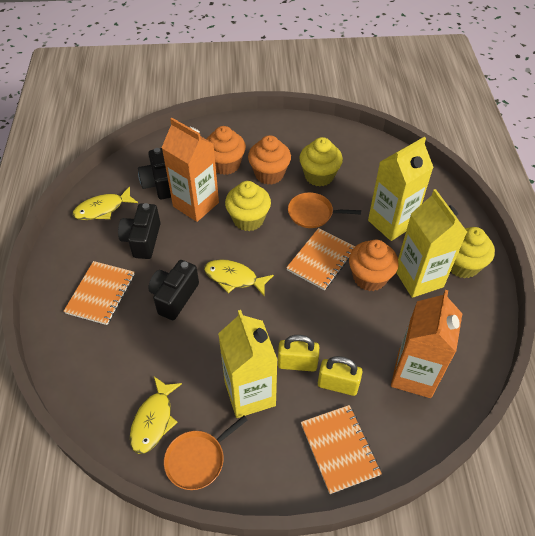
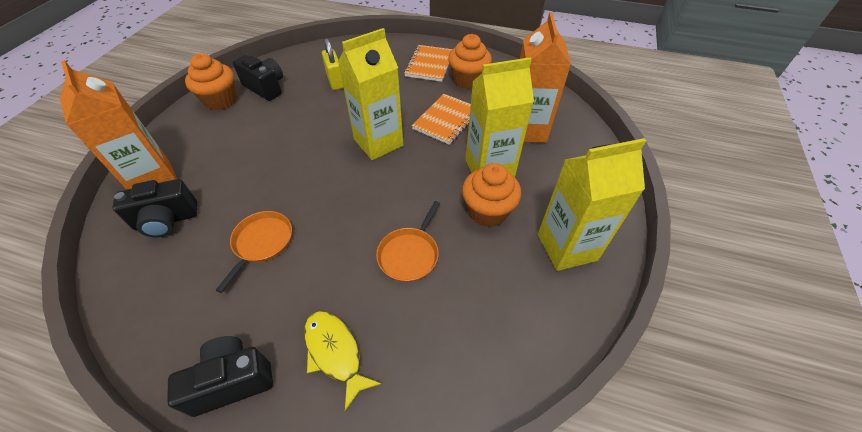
orange notebook: 3 -> 2
yellow cupcake: 3 -> 0
yellow fish: 3 -> 1
yellow padlock: 2 -> 1

